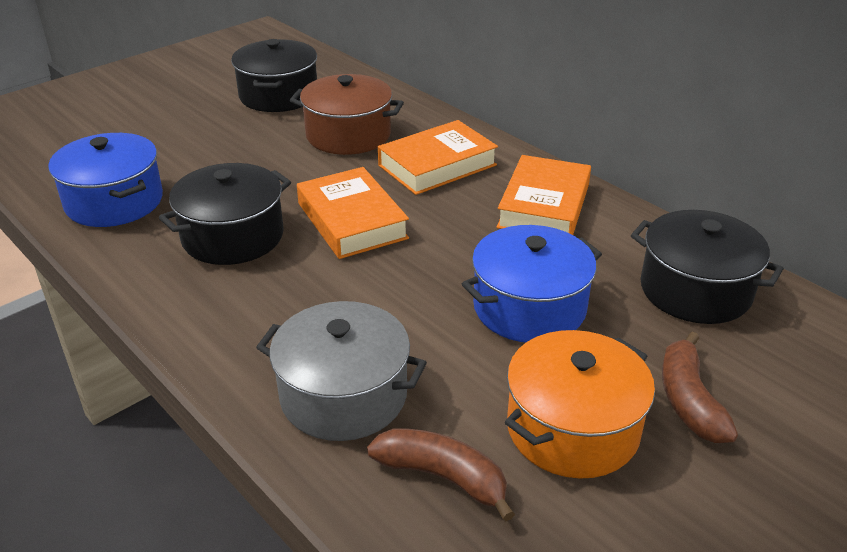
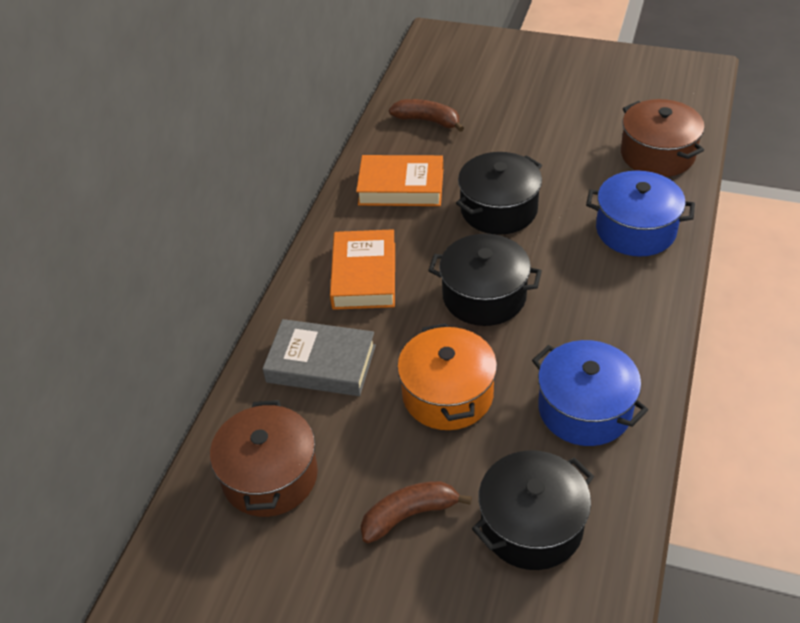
brown pot: 1 -> 2
grey book: 0 -> 1
grey pot: 1 -> 0
orange book: 3 -> 2

